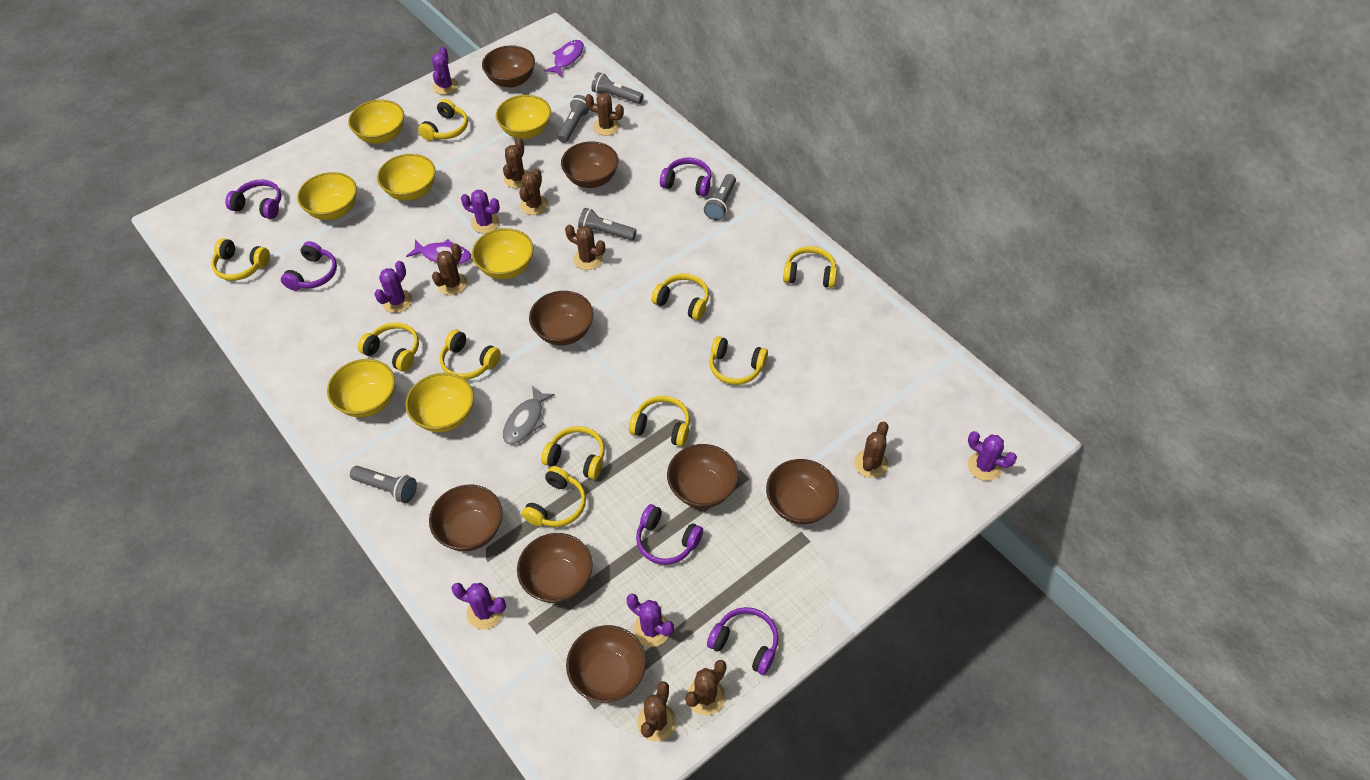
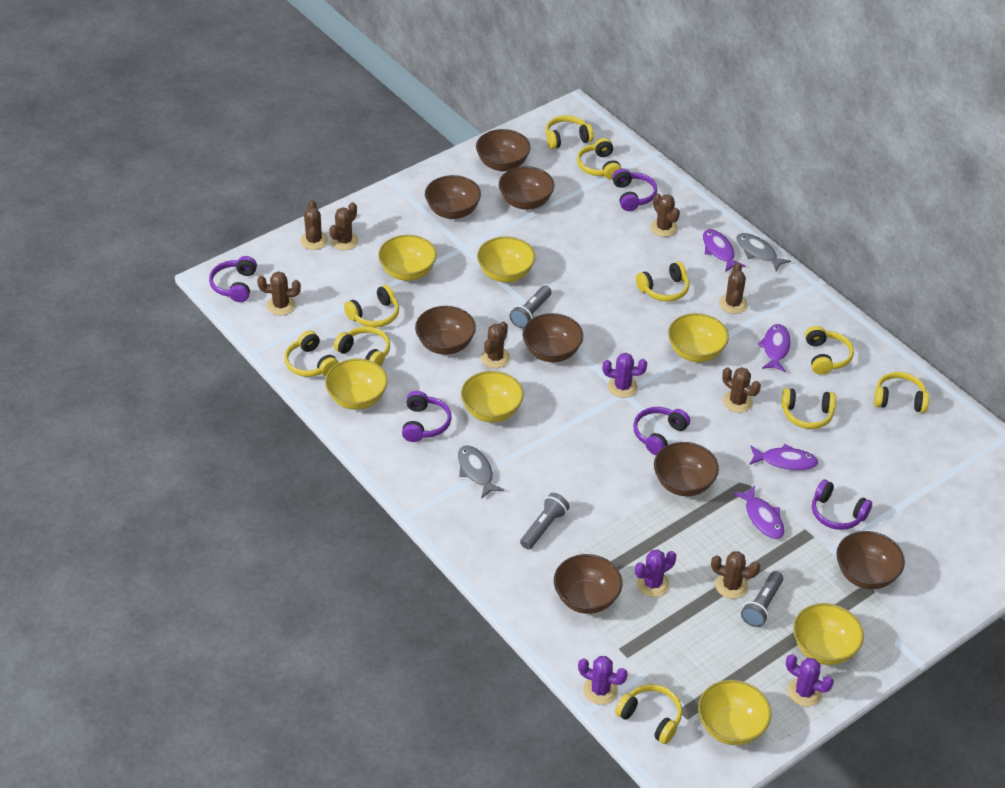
grey fish: 1 -> 2
grey flashlight: 5 -> 3
purple cactus: 6 -> 4
purple fish: 2 -> 4

